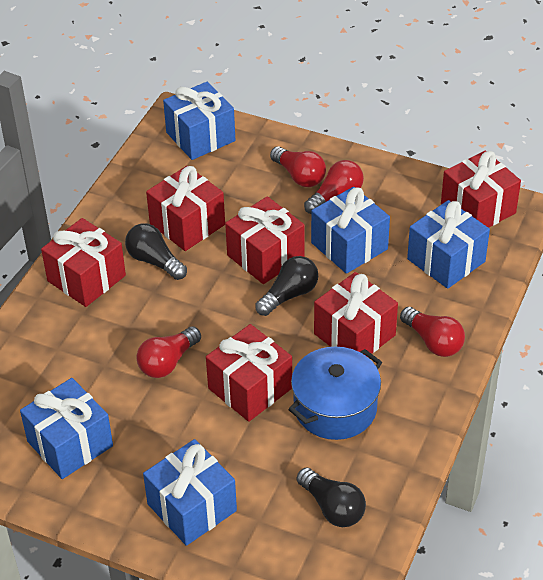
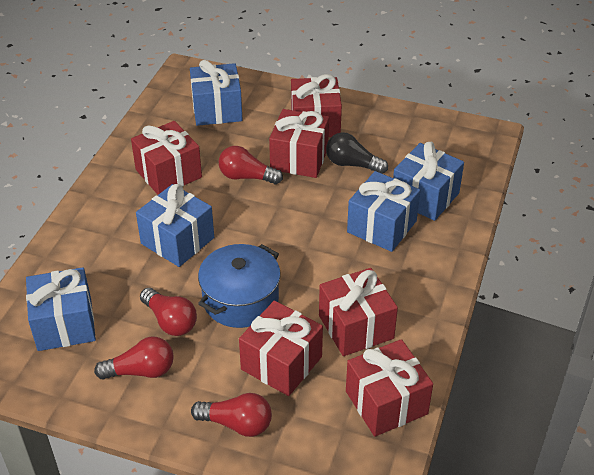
black light bulb: 3 -> 1

